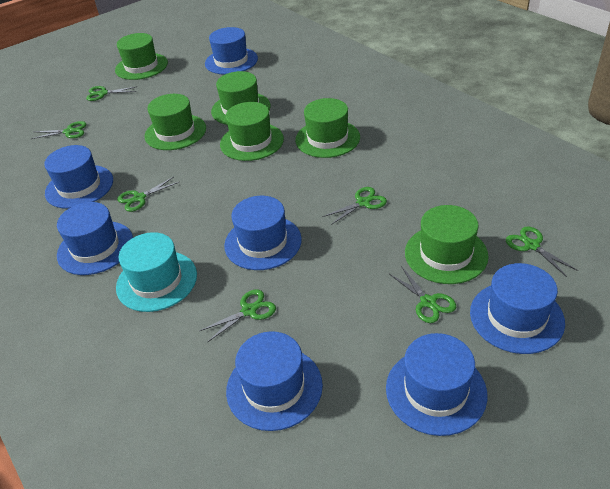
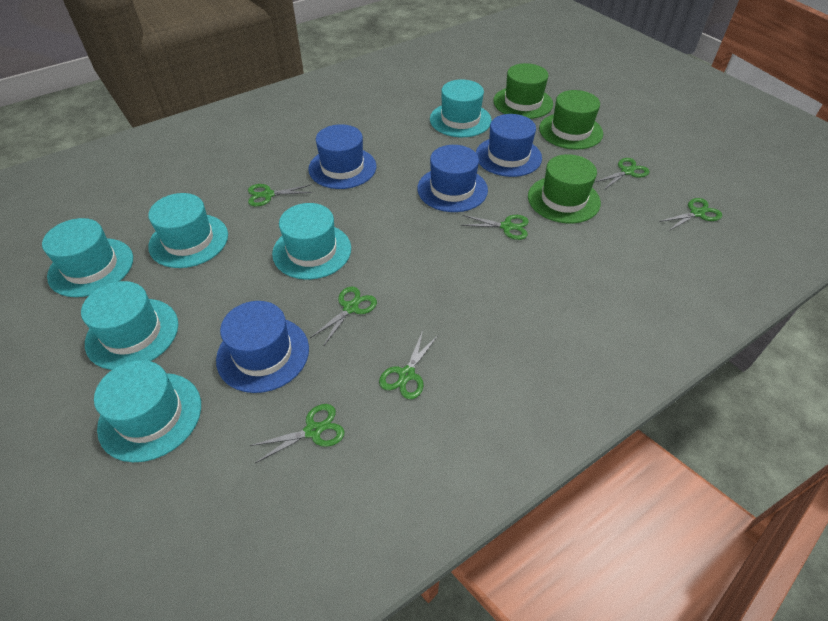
blue hat: 7 -> 4
green hat: 6 -> 3
turquoise hat: 1 -> 6

